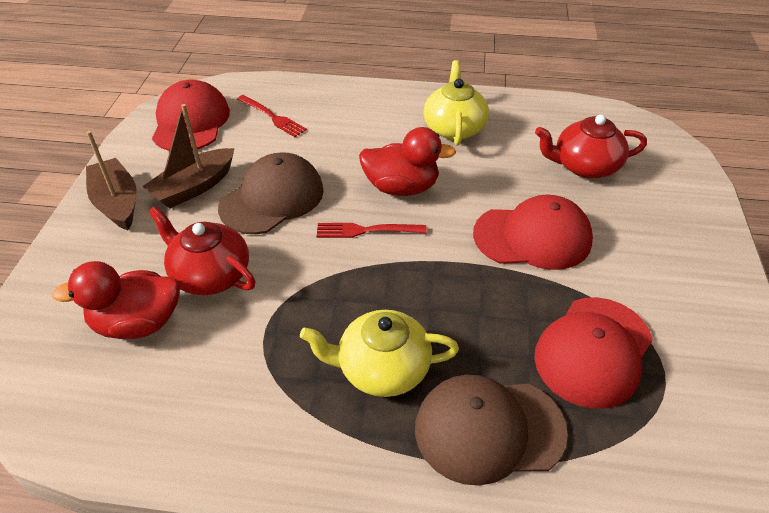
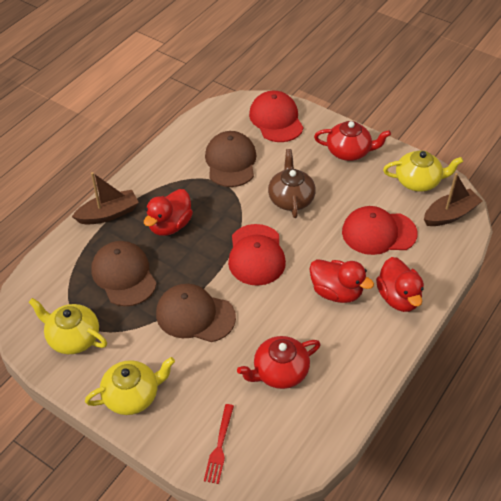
brown cap: 2 -> 3
brown teapot: 0 -> 1
red duck: 2 -> 3
red fork: 2 -> 1
yellow teapot: 2 -> 3

